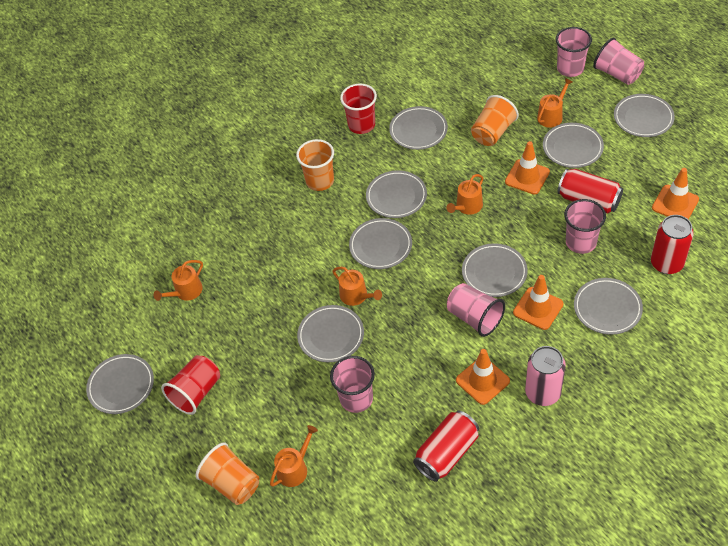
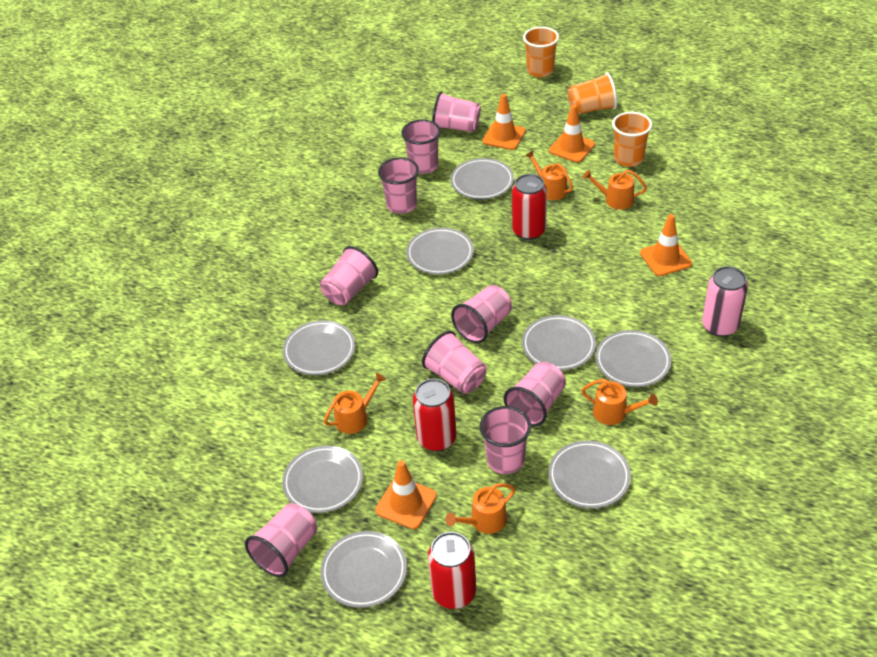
grey plate: 9 -> 8
pink cup: 5 -> 9
red cup: 2 -> 0

